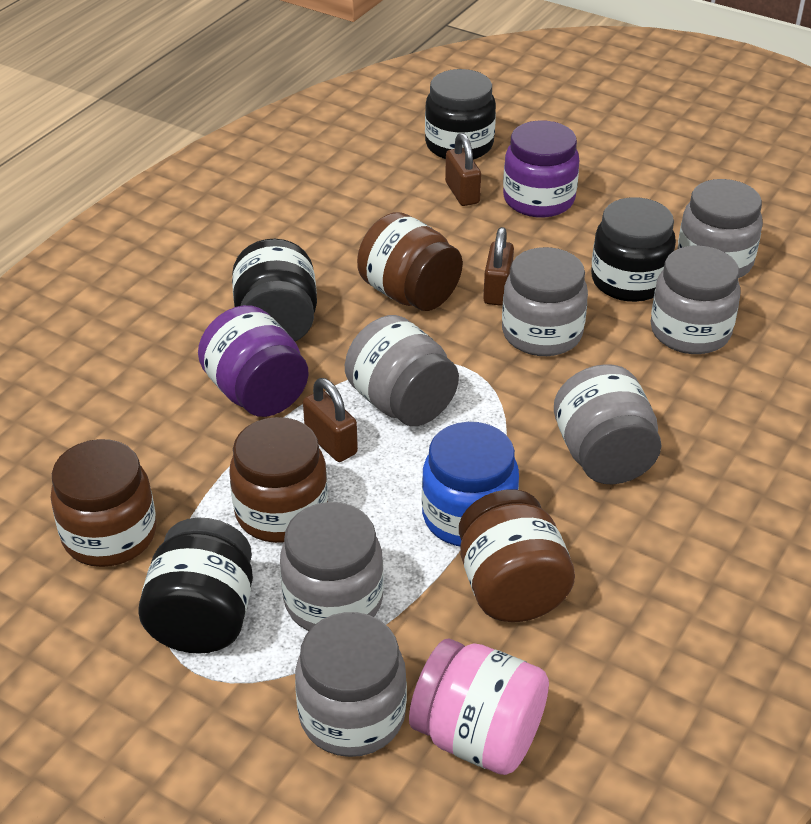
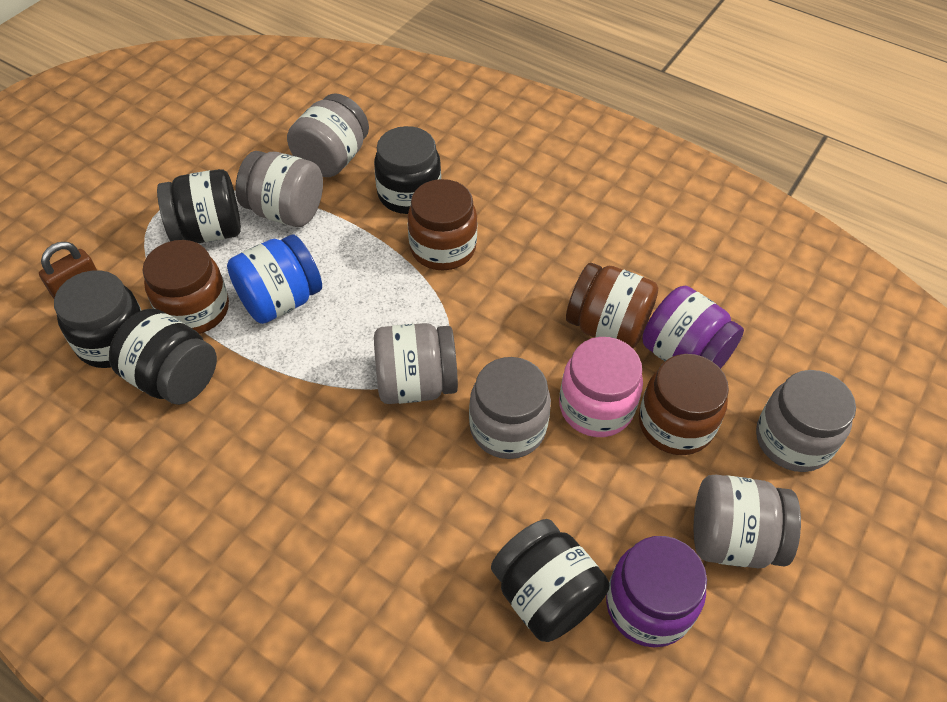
black jar: 4 -> 5
brown padlock: 3 -> 1
grey jar: 7 -> 6

